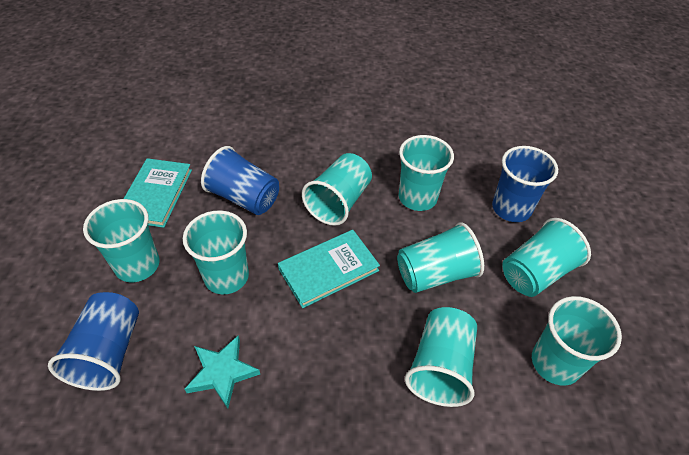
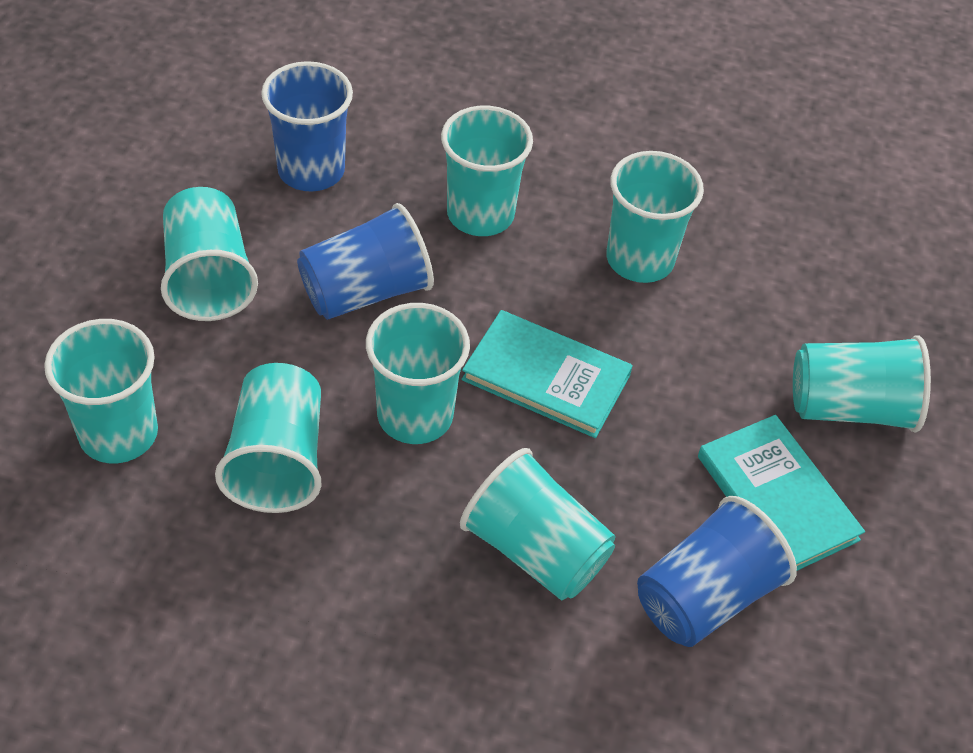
turquoise star: 1 -> 0

